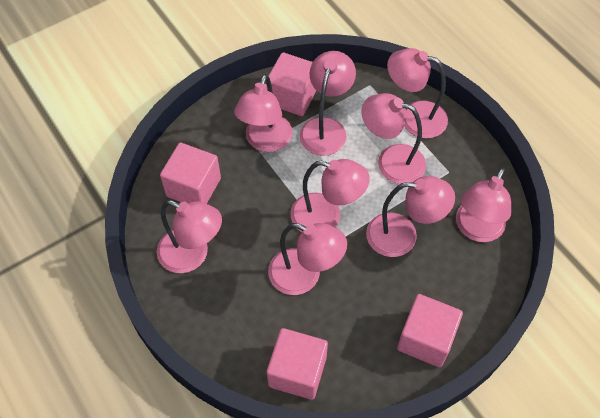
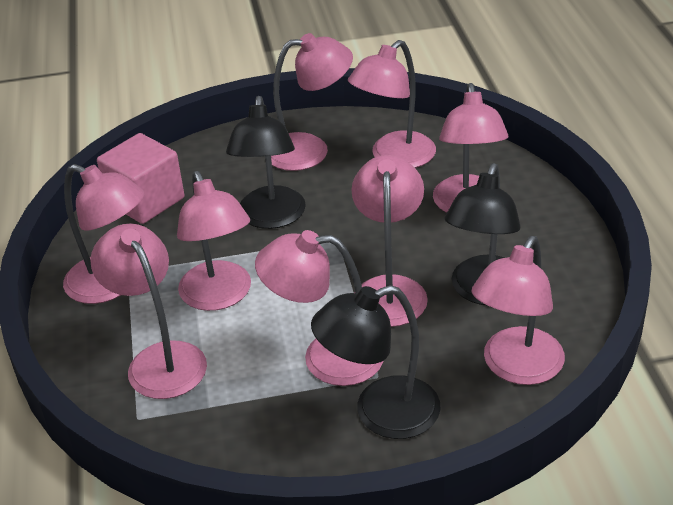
black lamp: 0 -> 3
pink cube: 4 -> 1

